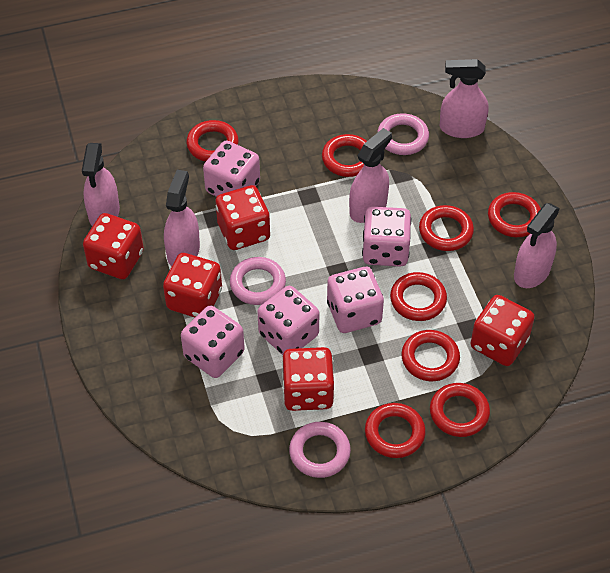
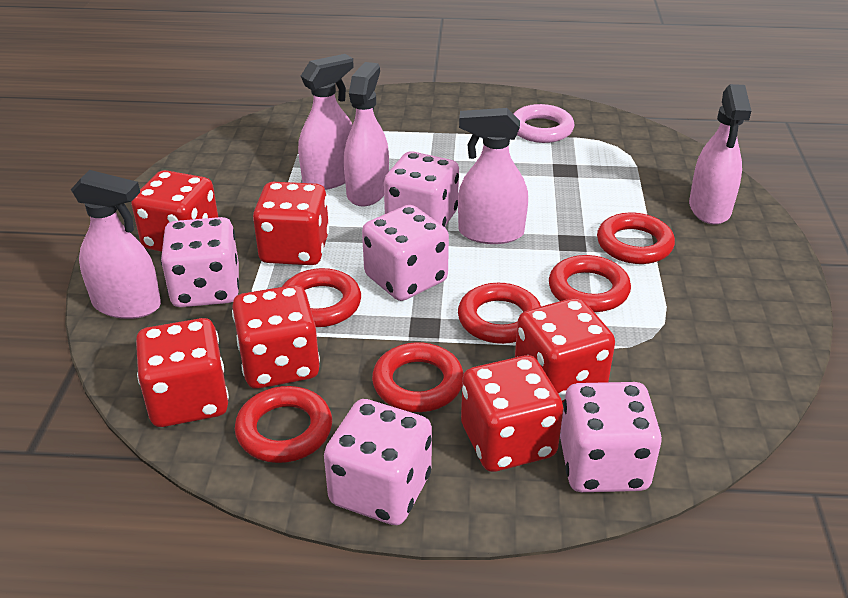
pink ring: 3 -> 1
red dice: 5 -> 6
red ring: 8 -> 6

